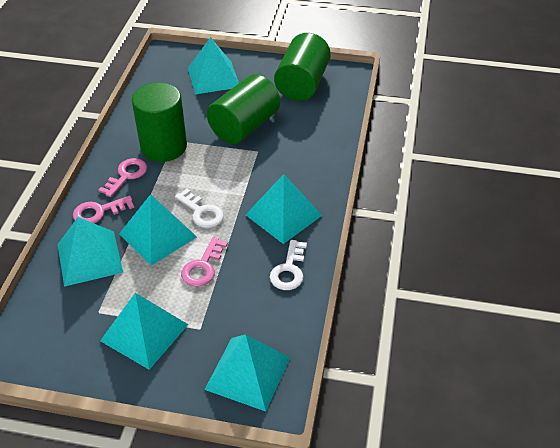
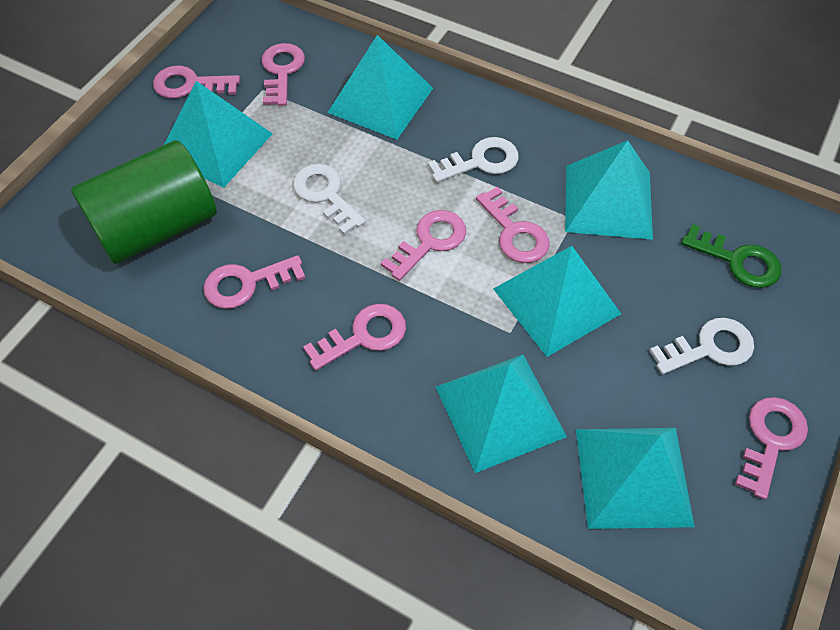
green cylinder: 3 -> 1
green key: 0 -> 1
pink key: 3 -> 7
white key: 2 -> 3

